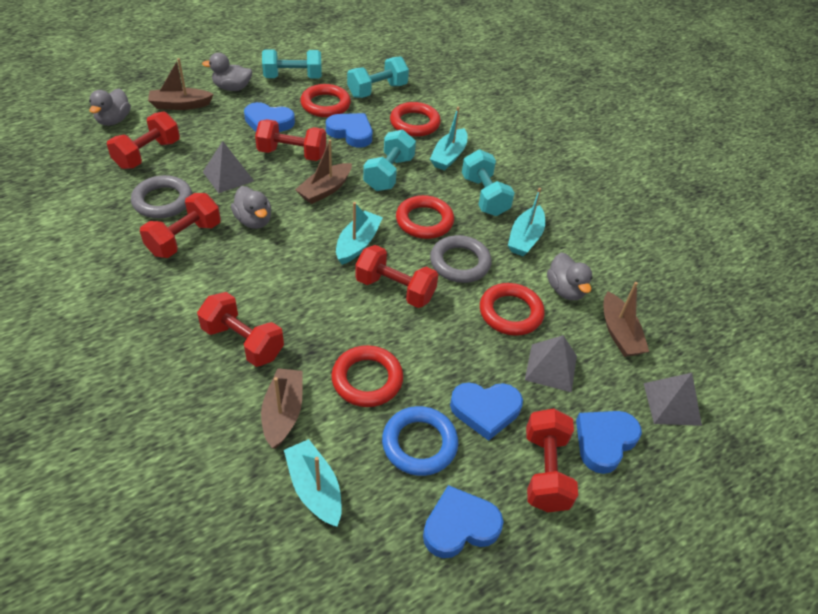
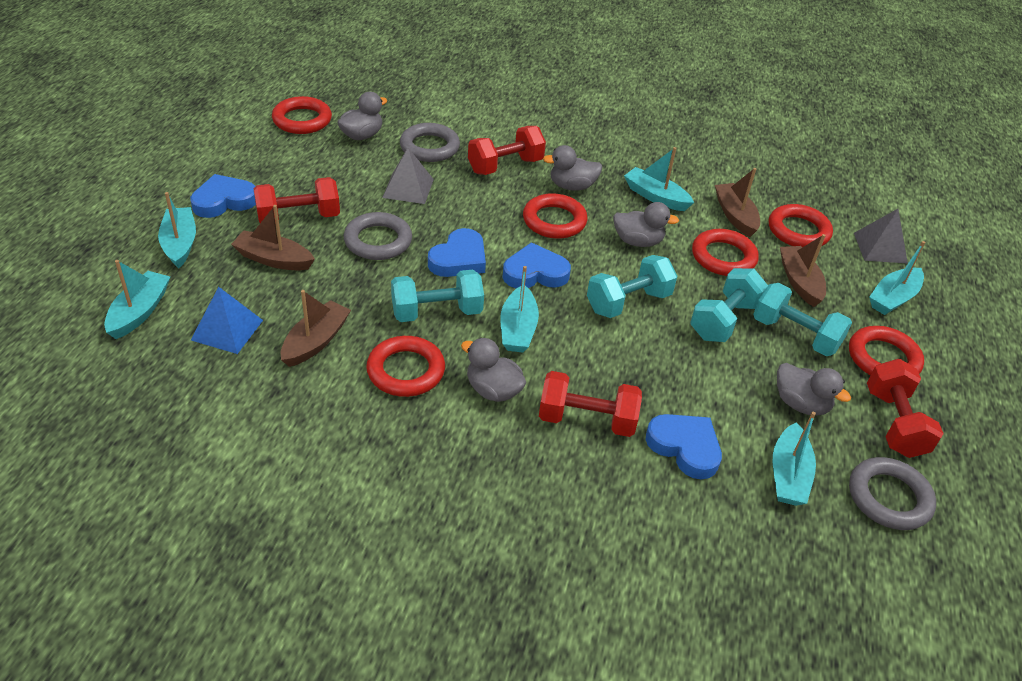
blue heart: 5 -> 4
blue pyramid: 0 -> 1
blue ring: 1 -> 0
grey duck: 4 -> 5
grey pyramid: 3 -> 2
grey ring: 2 -> 3
red dumbbell: 6 -> 4
red ring: 5 -> 6
turquoise boat: 4 -> 6

